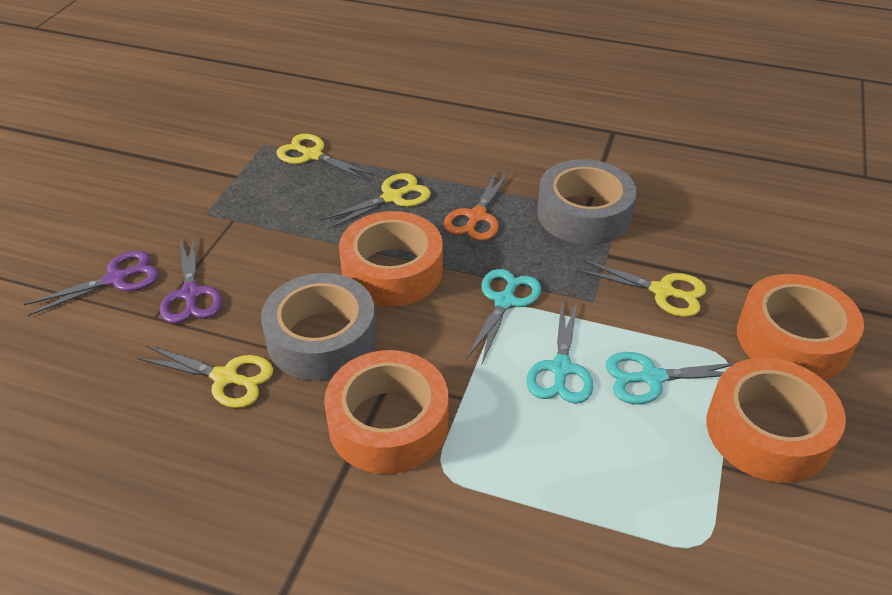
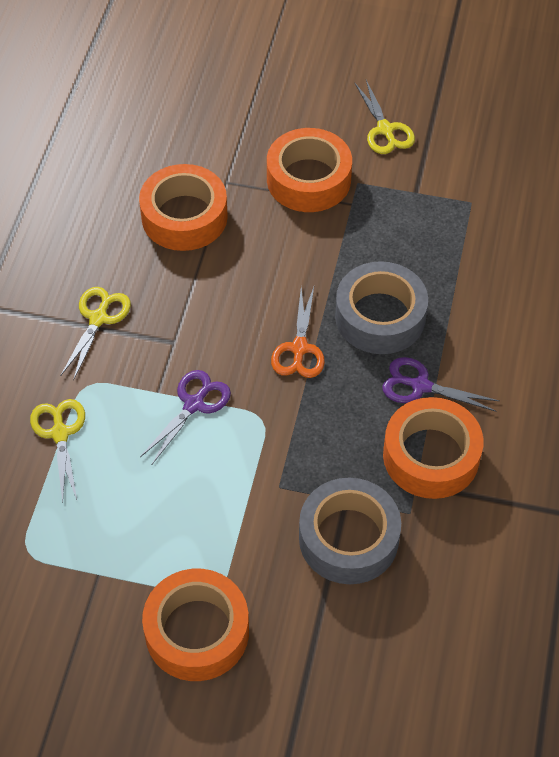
turquoise scissors: 3 -> 0
yellow scissors: 4 -> 3

